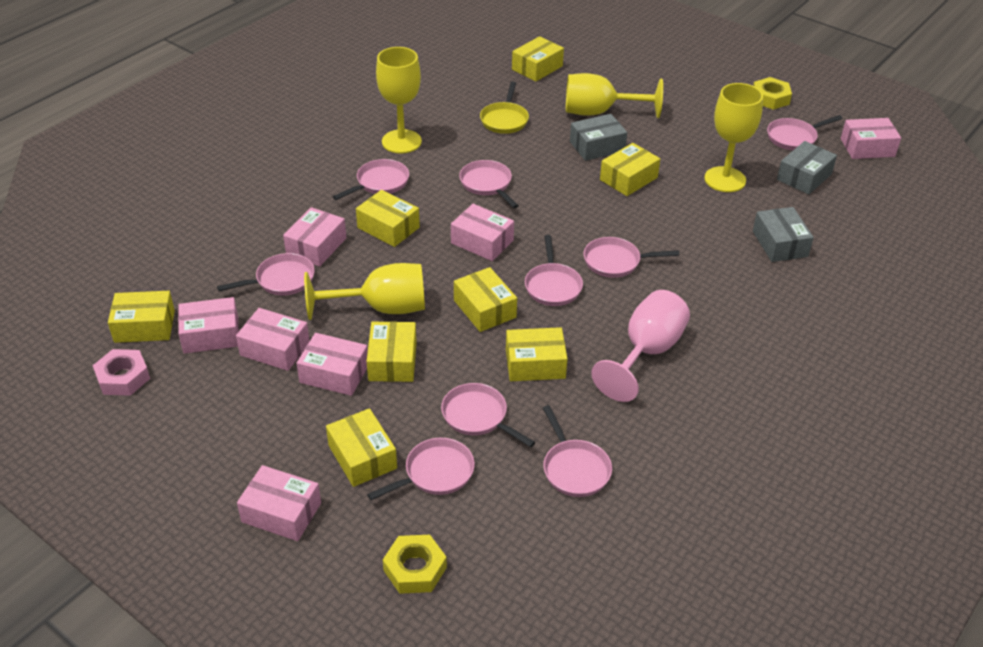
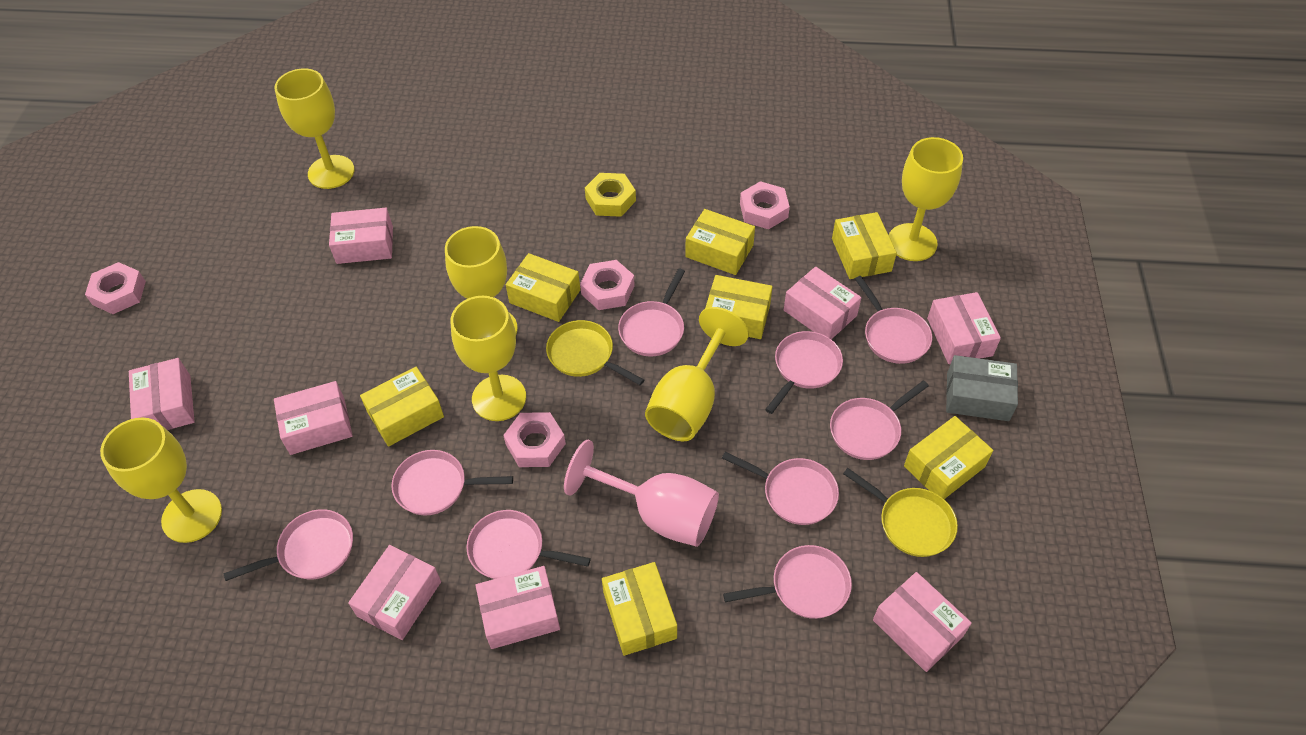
grey box: 3 -> 1
pink box: 7 -> 8
pink nut: 1 -> 4
yellow box: 8 -> 7
yellow goblet: 4 -> 6
yellow nut: 2 -> 1
yellow pan: 1 -> 2

